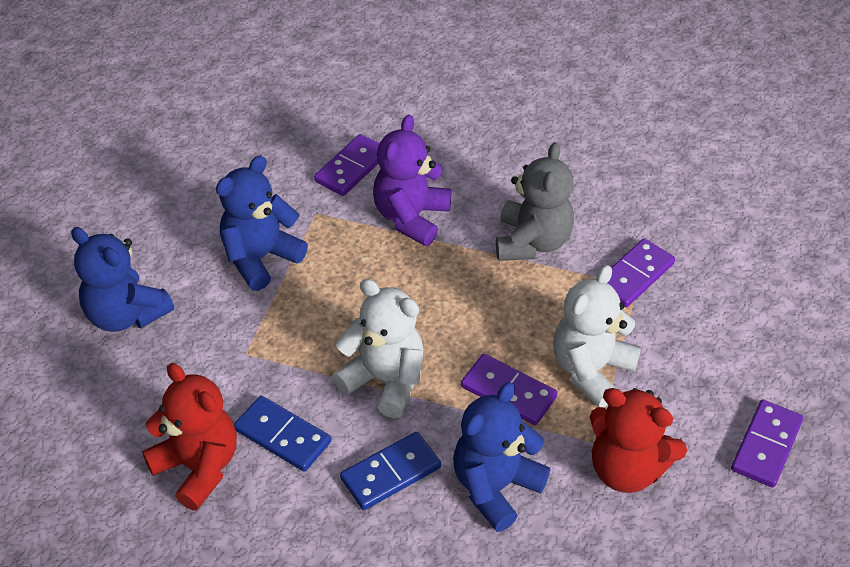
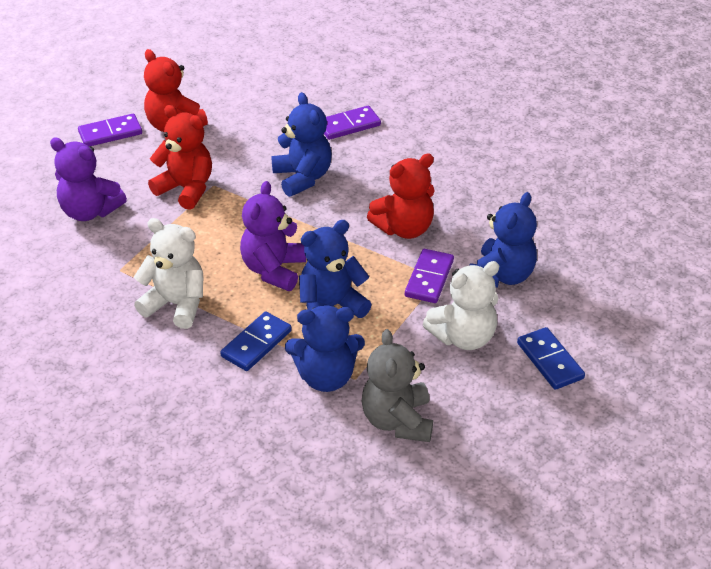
blue teddy bear: 3 -> 4
purple domino: 4 -> 3
purple teddy bear: 1 -> 2
red teddy bear: 2 -> 3

